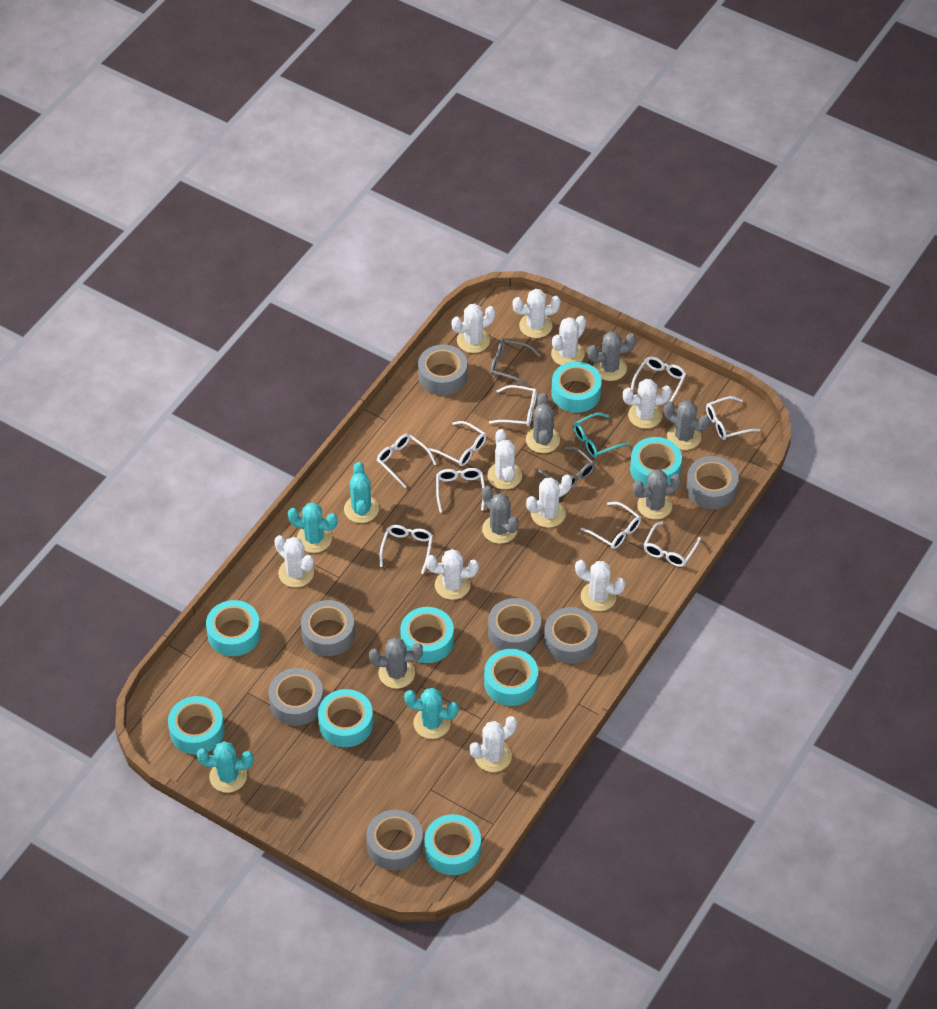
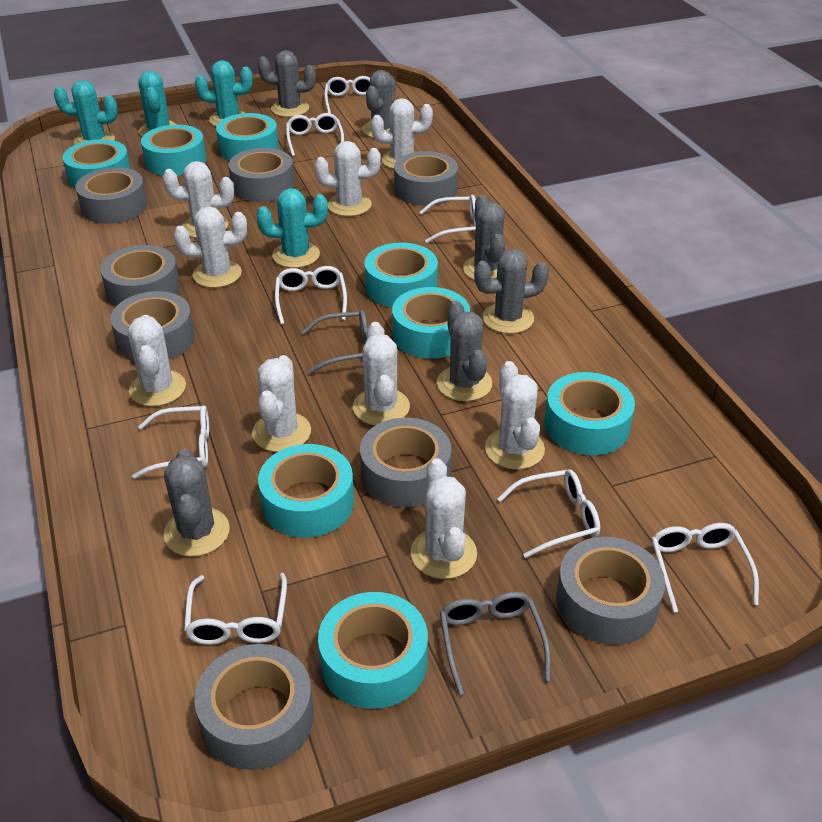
grey tape: 7 -> 8
turquoise glasses: 1 -> 0
white cactus: 10 -> 9
white glasses: 9 -> 8

